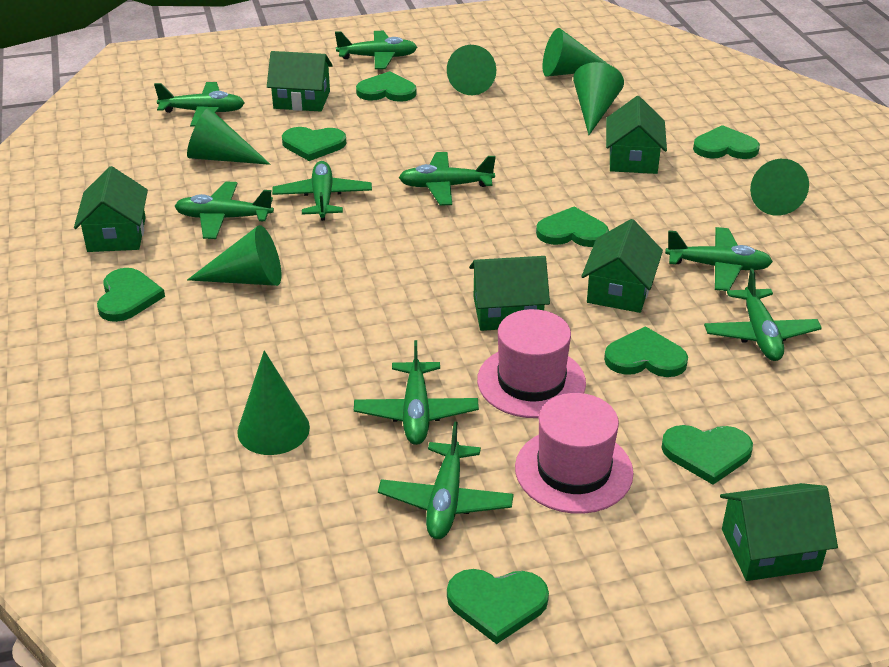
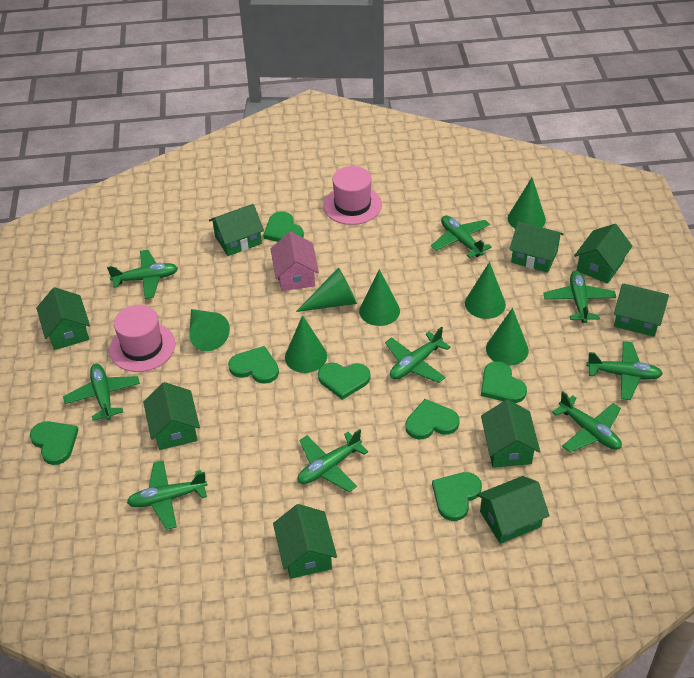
green heart: 8 -> 7
green house: 6 -> 9
pink house: 0 -> 1

